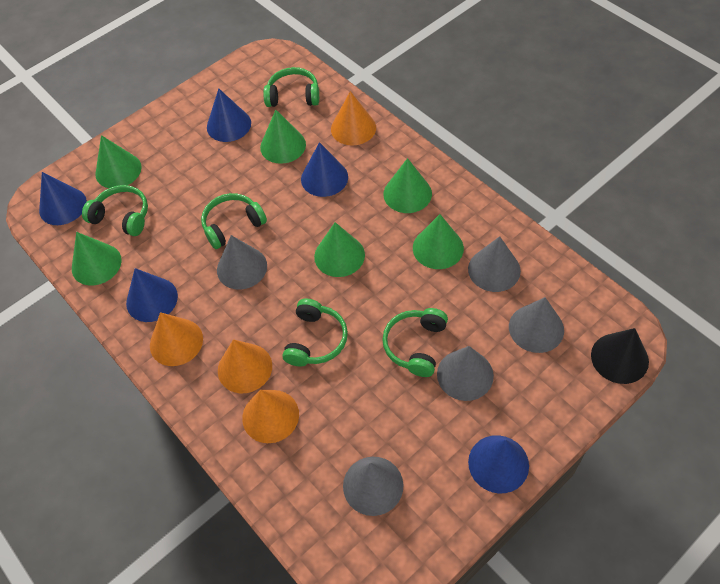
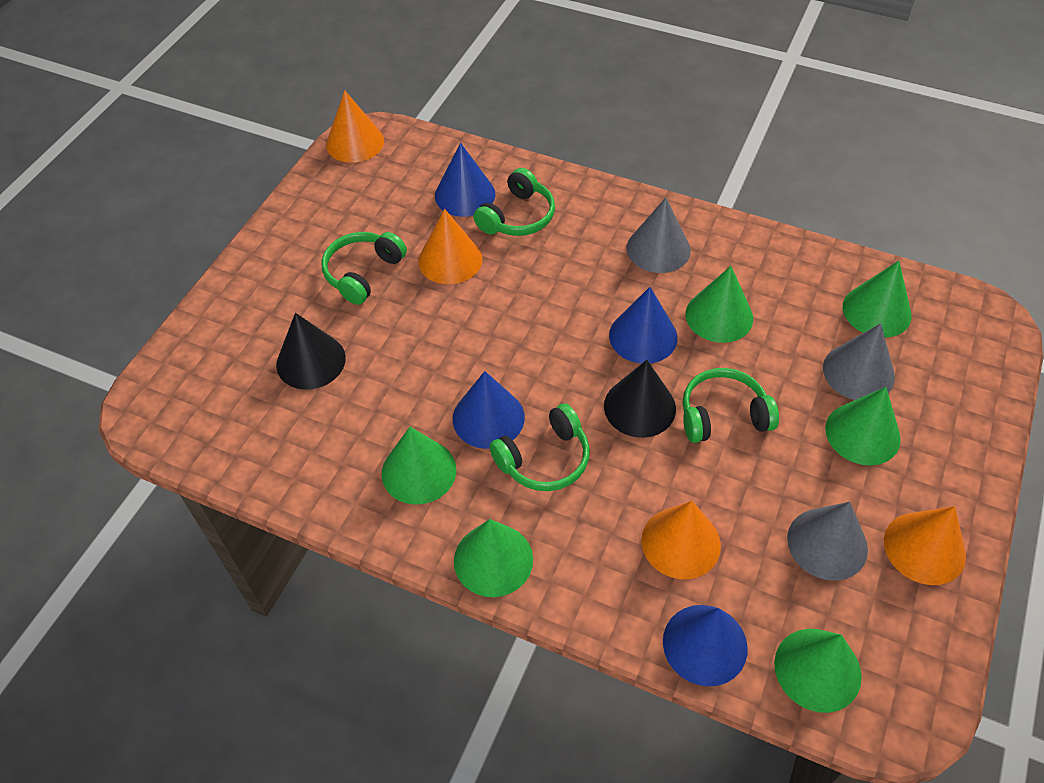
black cone: 1 -> 2
blue cone: 5 -> 4
green headphones: 5 -> 4
grey cone: 5 -> 3

